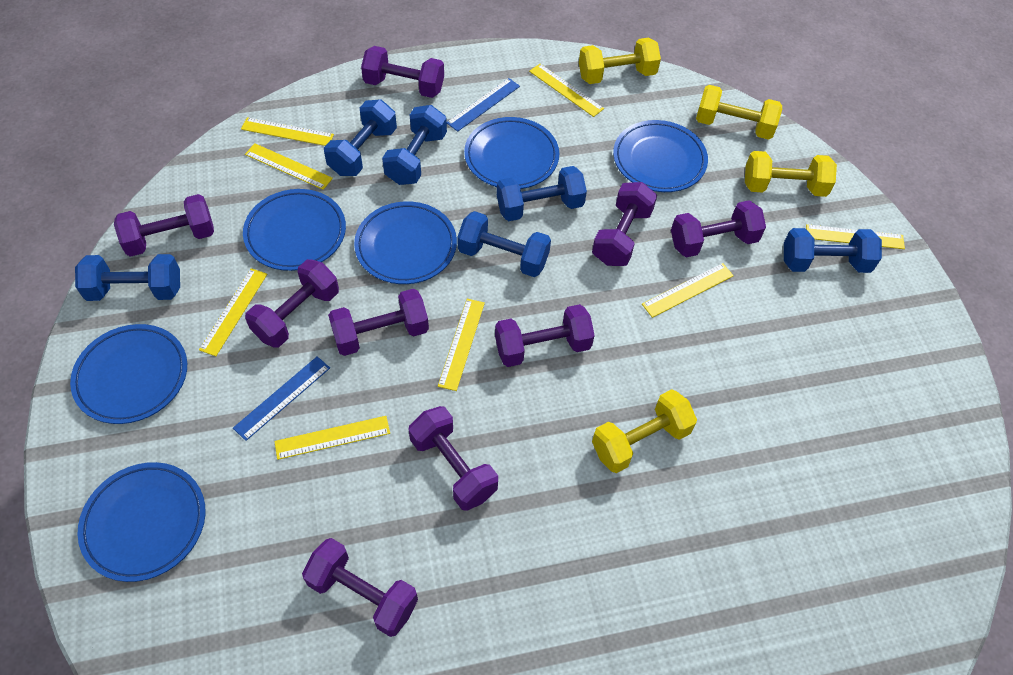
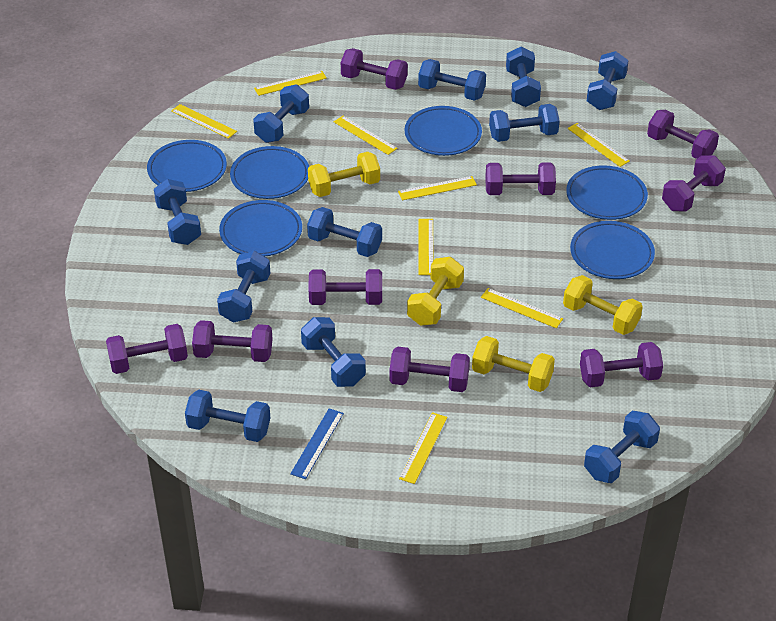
blue dumbbell: 6 -> 11
blue ruler: 2 -> 1

